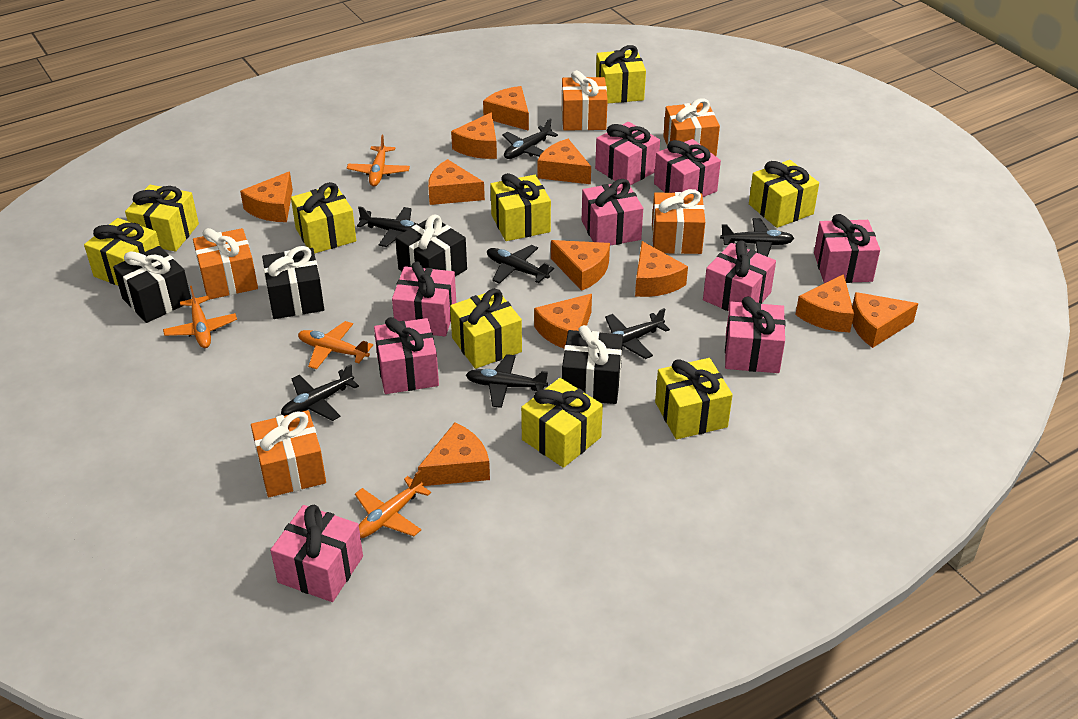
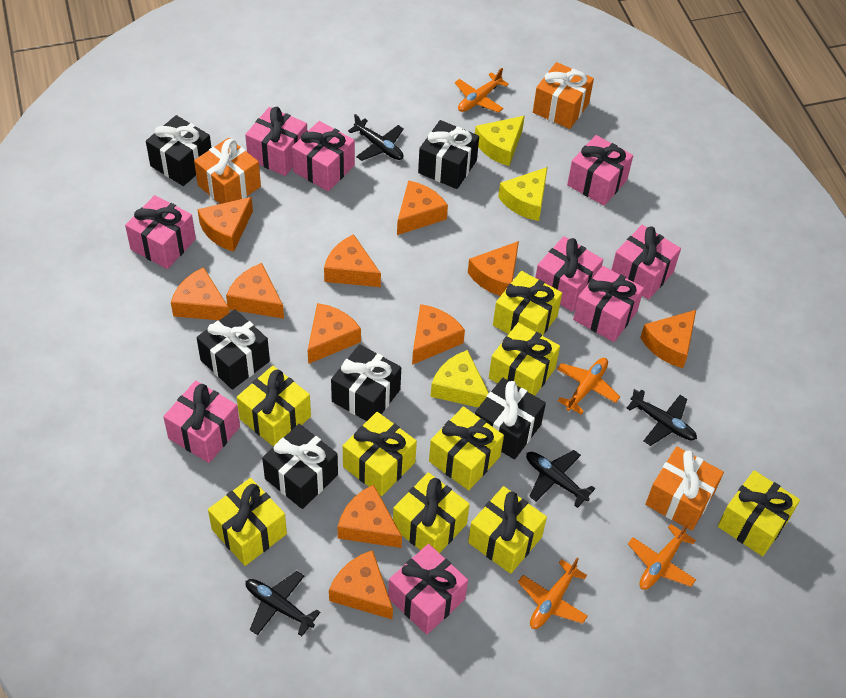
black gift: 4 -> 6
black plane: 7 -> 4
orange gift: 5 -> 3
yellow cheese: 0 -> 3

